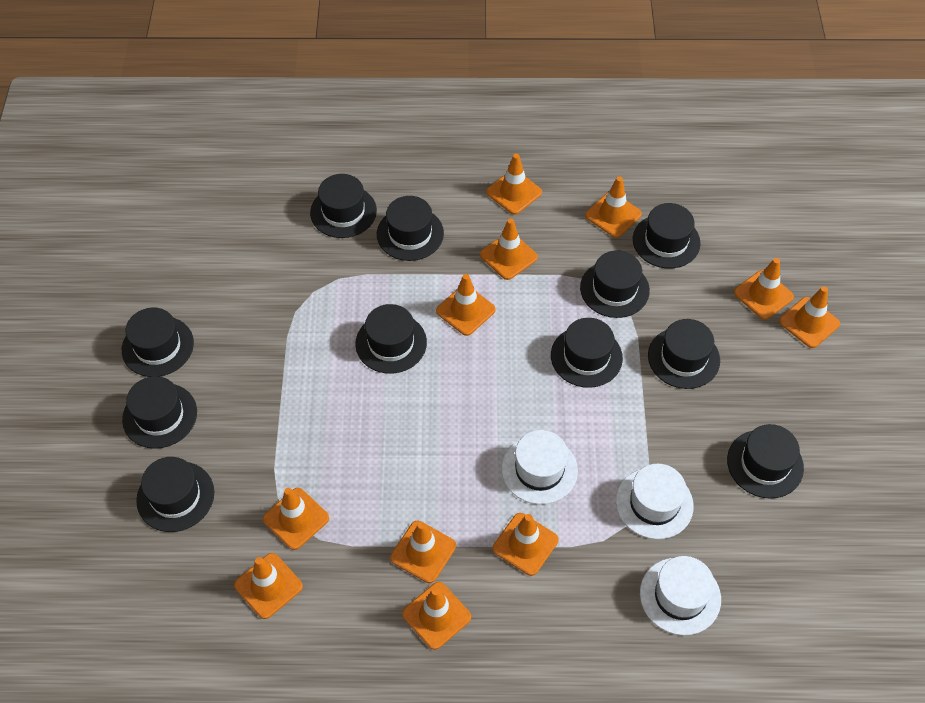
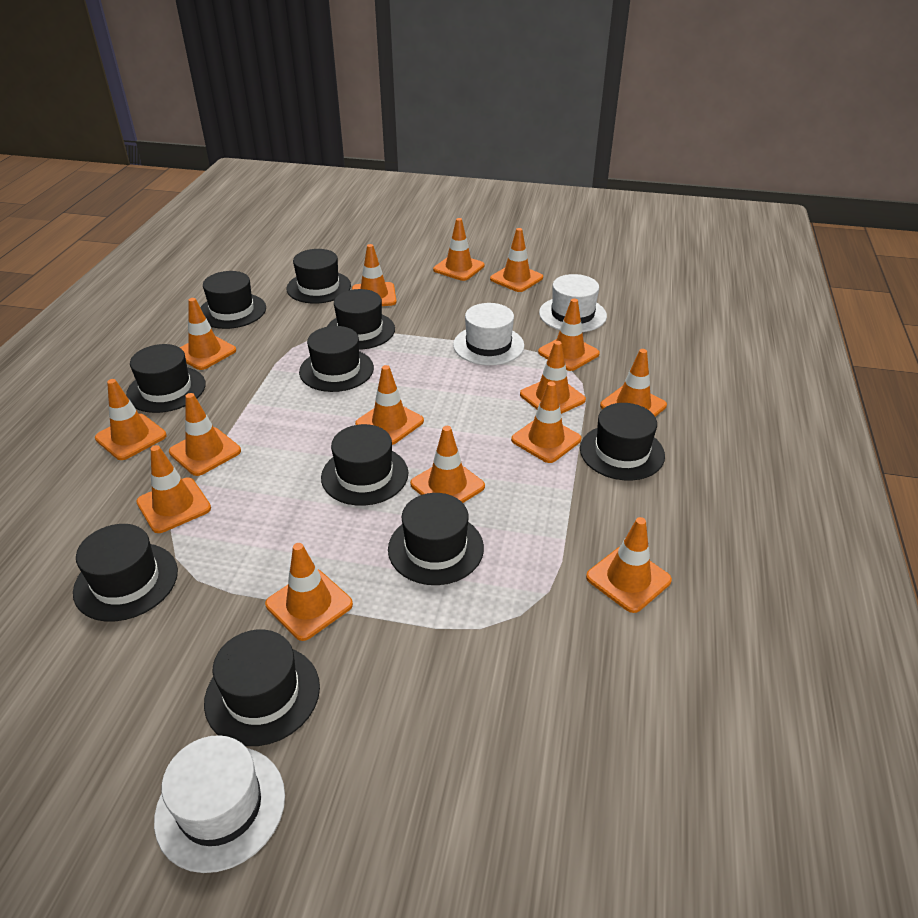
black hat: 11 -> 10
orange traffic cone: 11 -> 15

